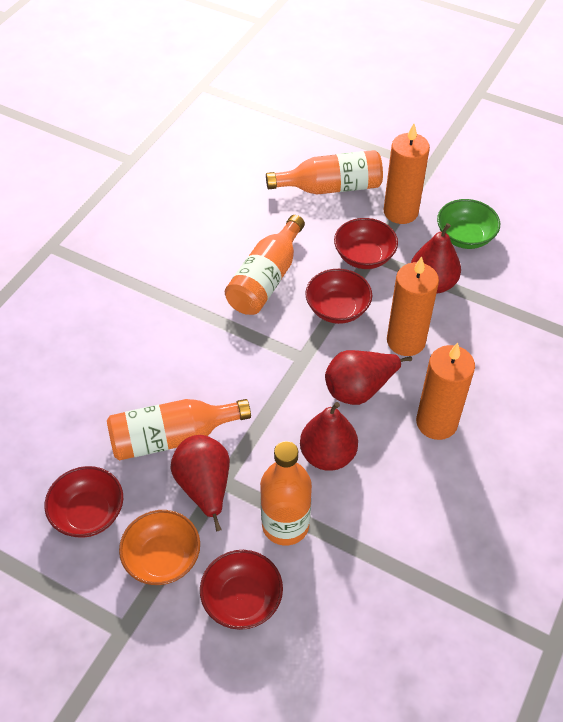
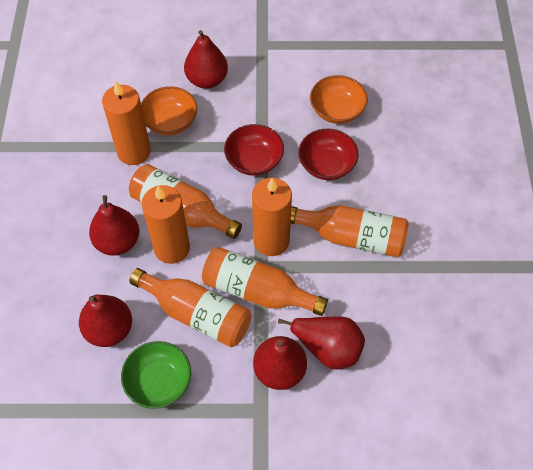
orange bowl: 1 -> 2
red bowl: 4 -> 2
red pear: 4 -> 5

